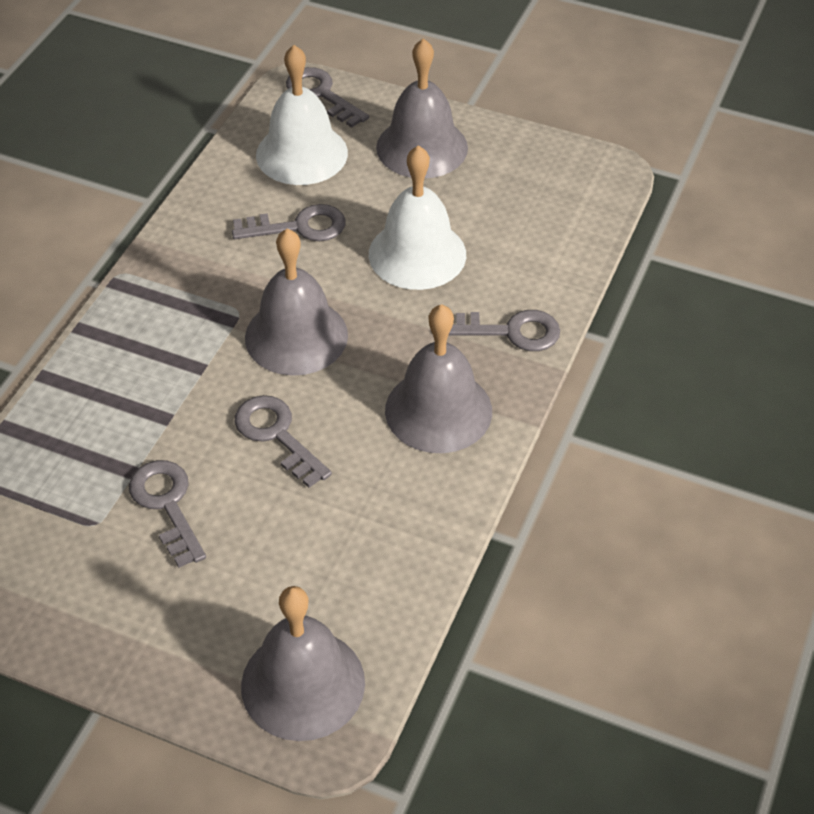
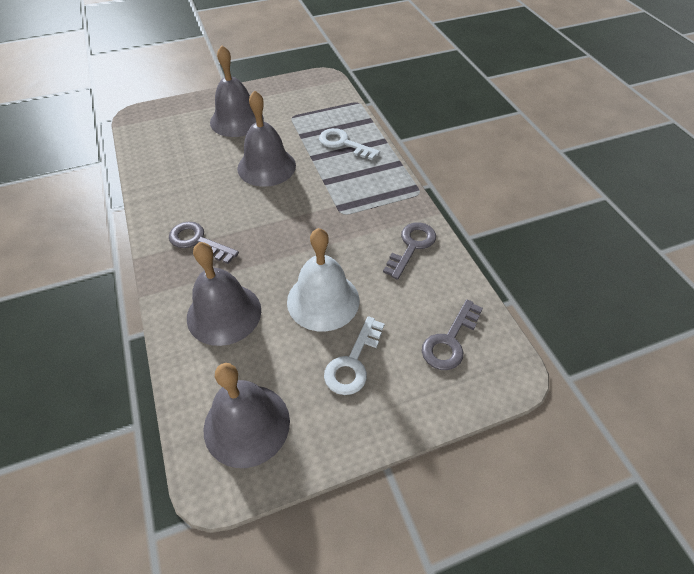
grey key: 5 -> 3
white bell: 2 -> 1
white key: 0 -> 2

